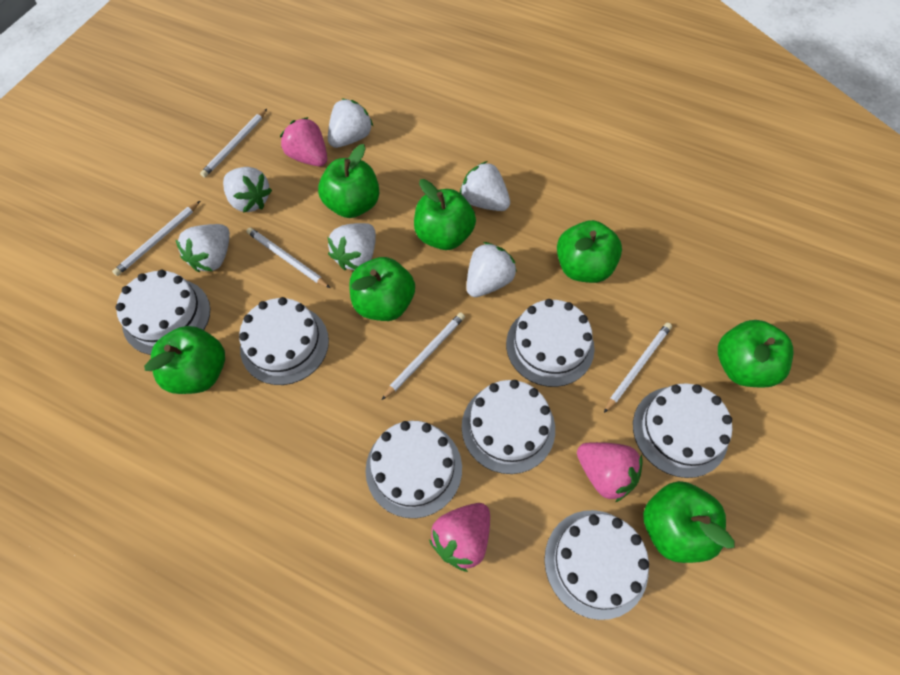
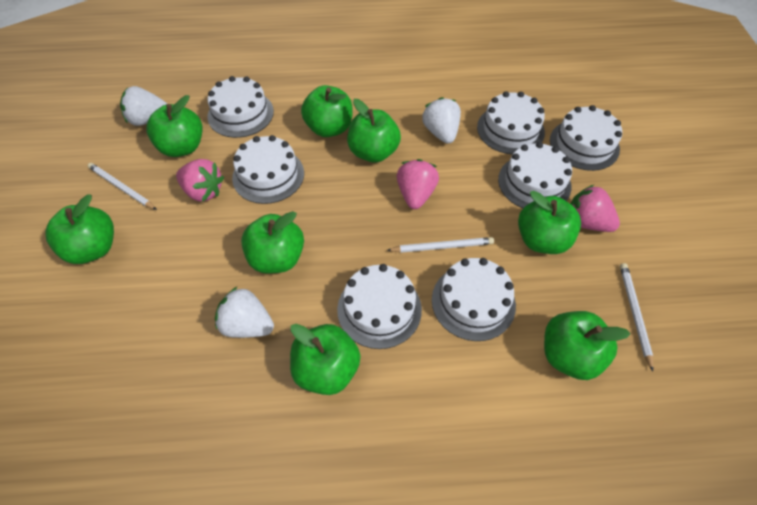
green apple: 7 -> 8
white pencil: 5 -> 3
white strawberry: 6 -> 3

